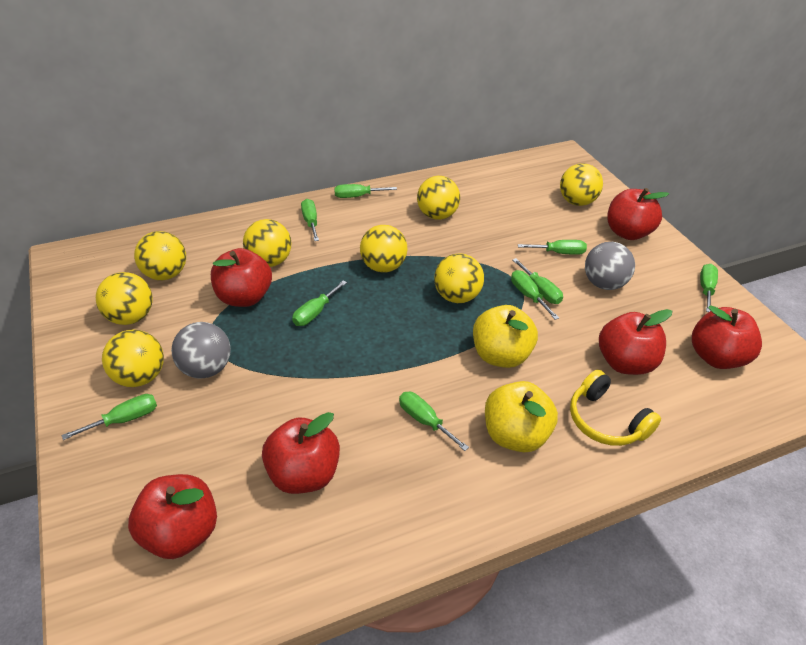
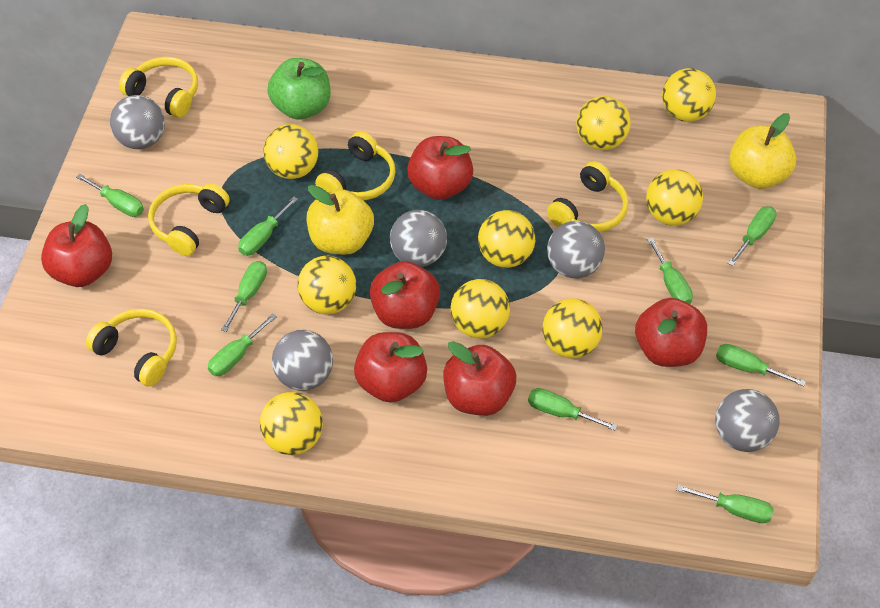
green apple: 0 -> 1
grey ball: 2 -> 5
yellow ball: 8 -> 9
yellow headphones: 1 -> 5

